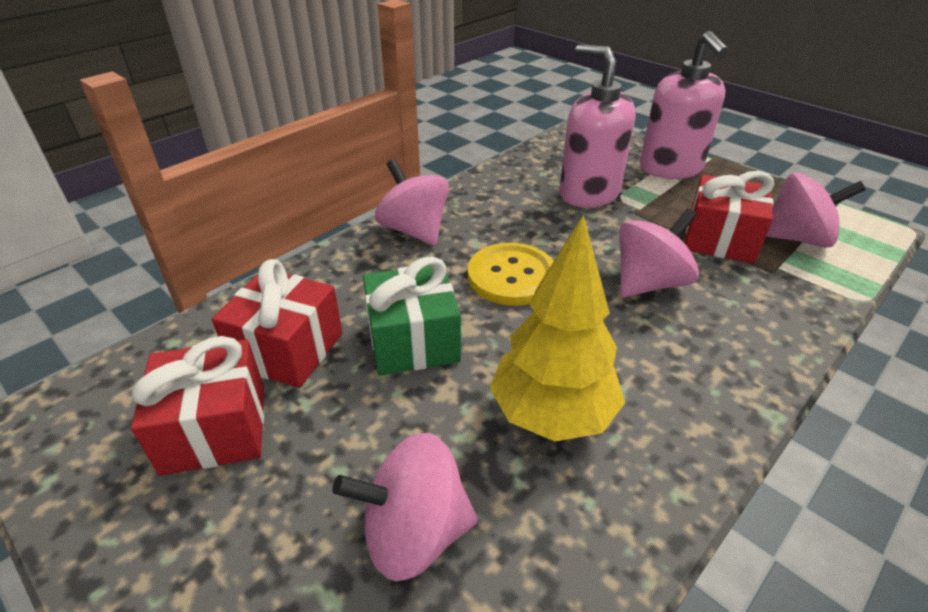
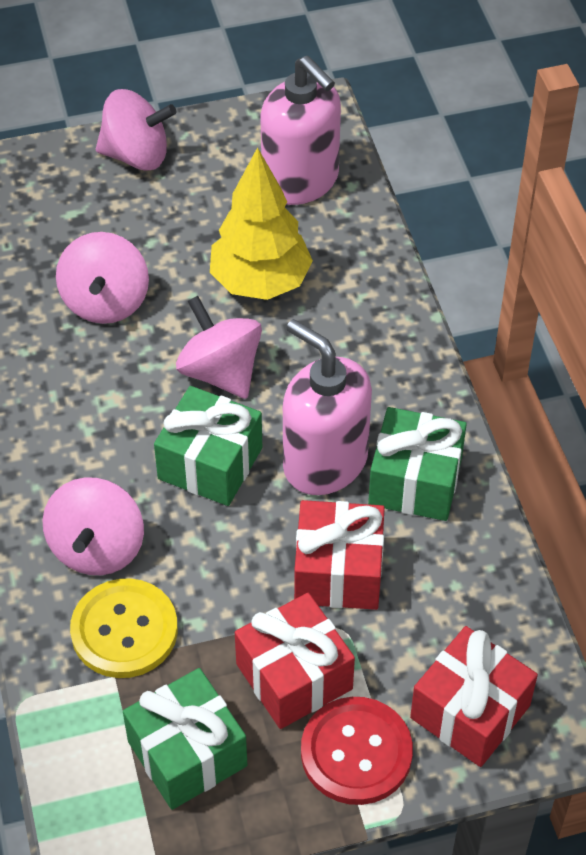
green gift: 1 -> 3
red button: 0 -> 1

